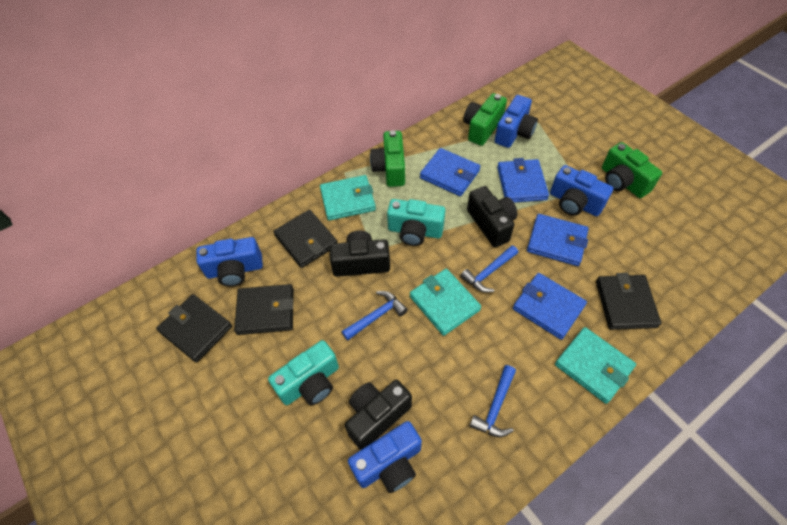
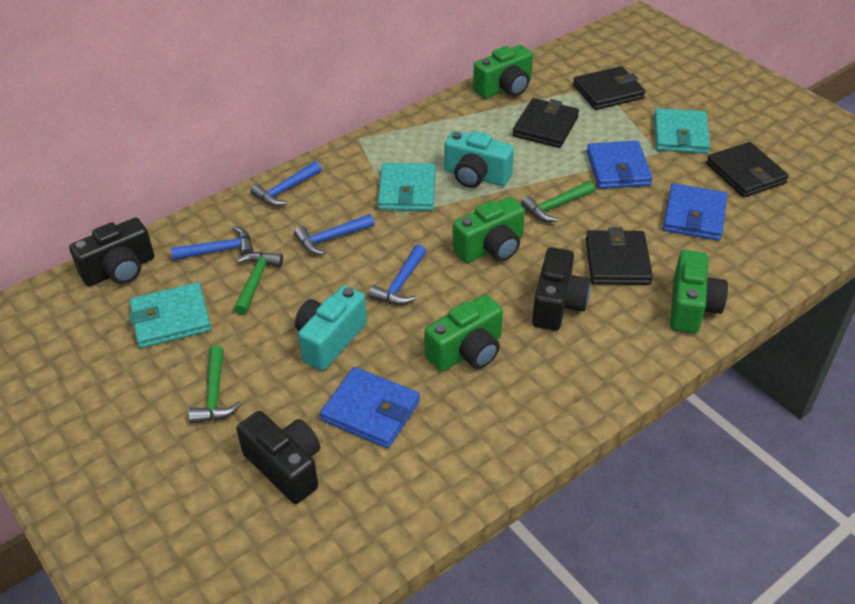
blue camera: 4 -> 0
blue hammer: 3 -> 4
blue wallet: 4 -> 3
green camera: 3 -> 4
green hammer: 0 -> 3

